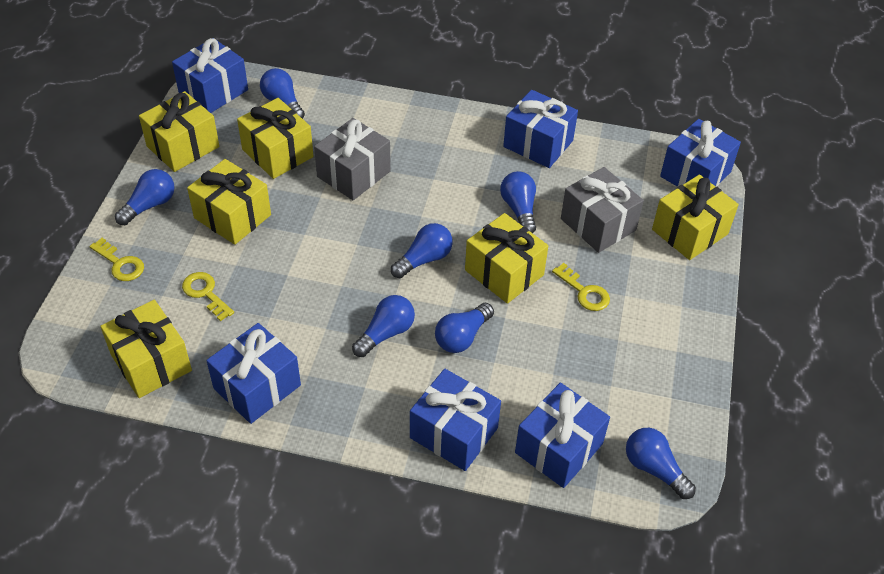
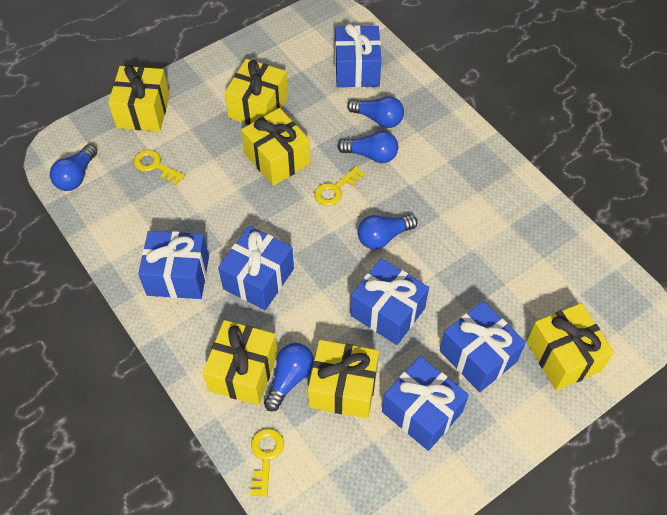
blue light bulb: 7 -> 5
grey gift: 2 -> 0

